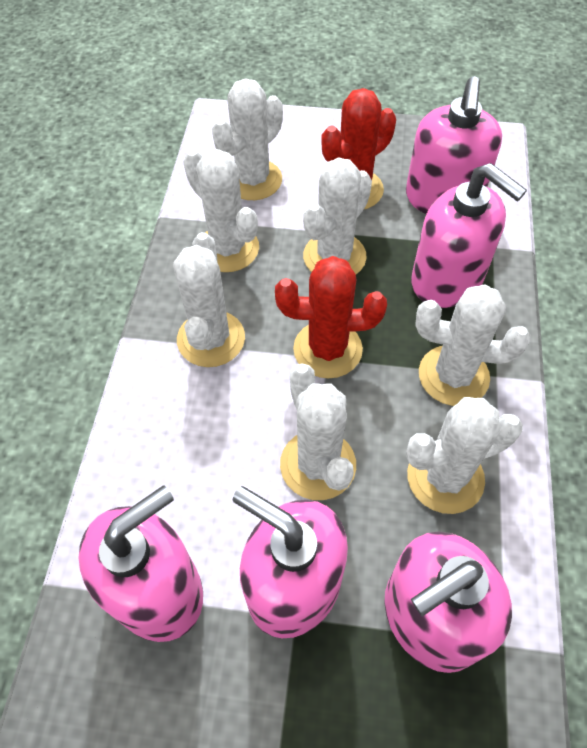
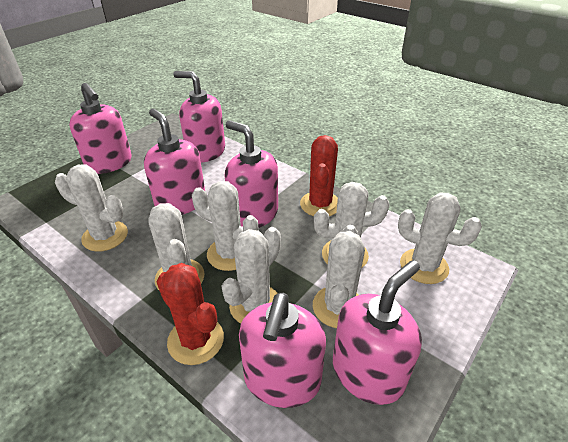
pink soap dispenser: 5 -> 6

